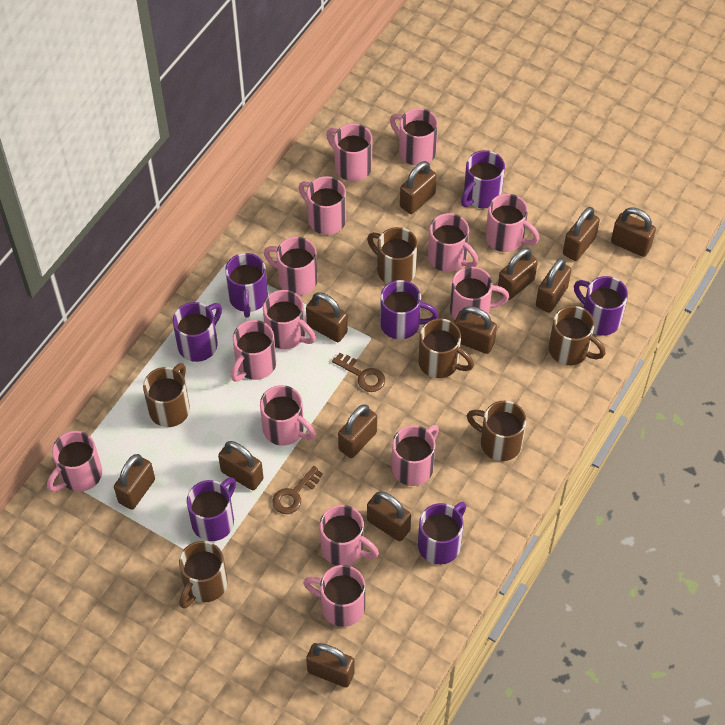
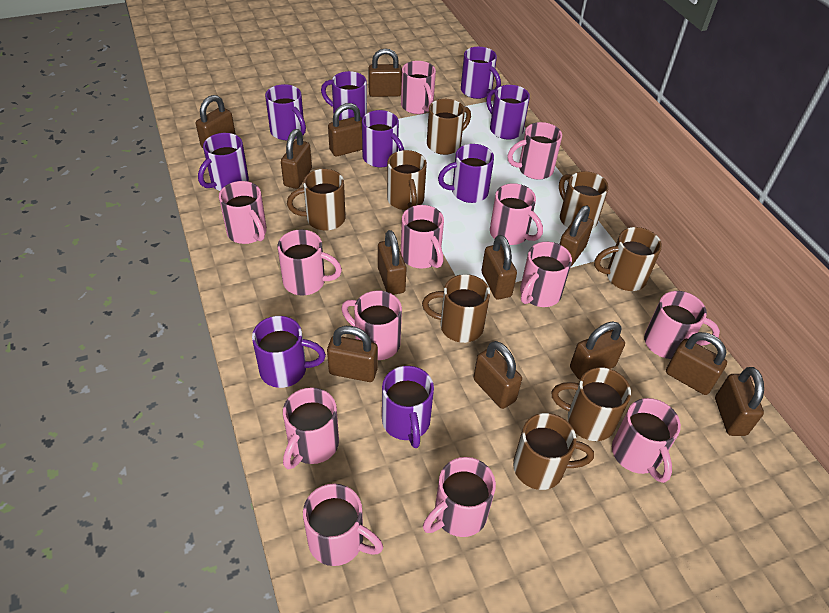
brown key: 2 -> 0
brown mug: 6 -> 8
pink mug: 14 -> 13
purple mug: 7 -> 9

